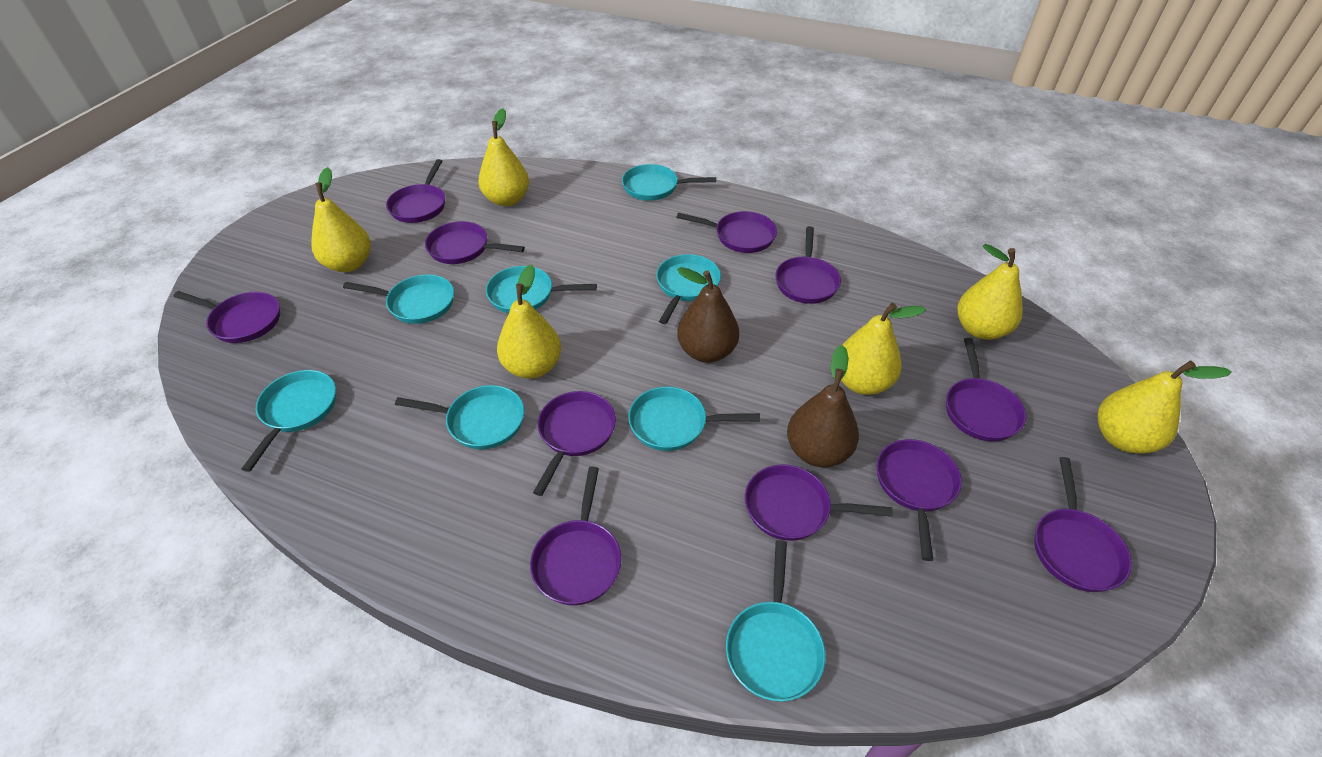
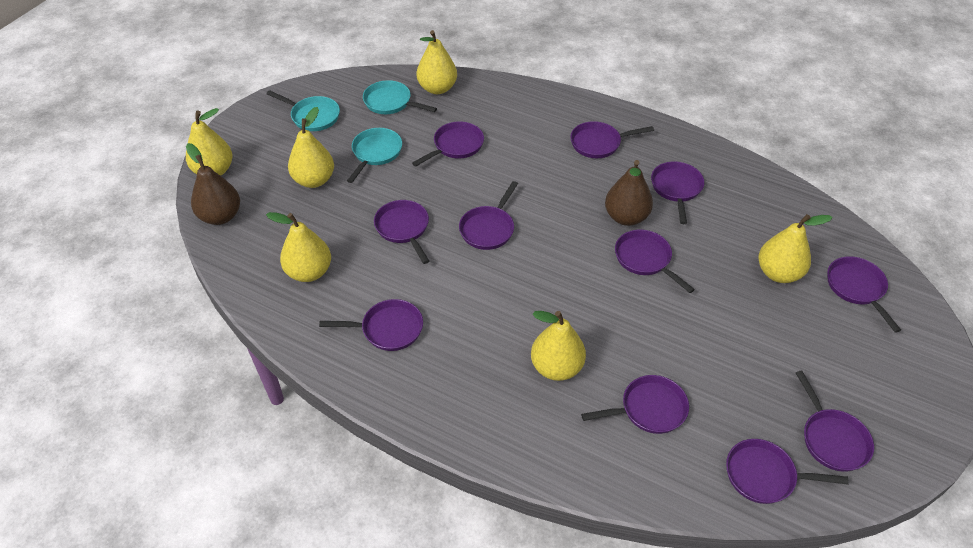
turquoise pan: 8 -> 3

